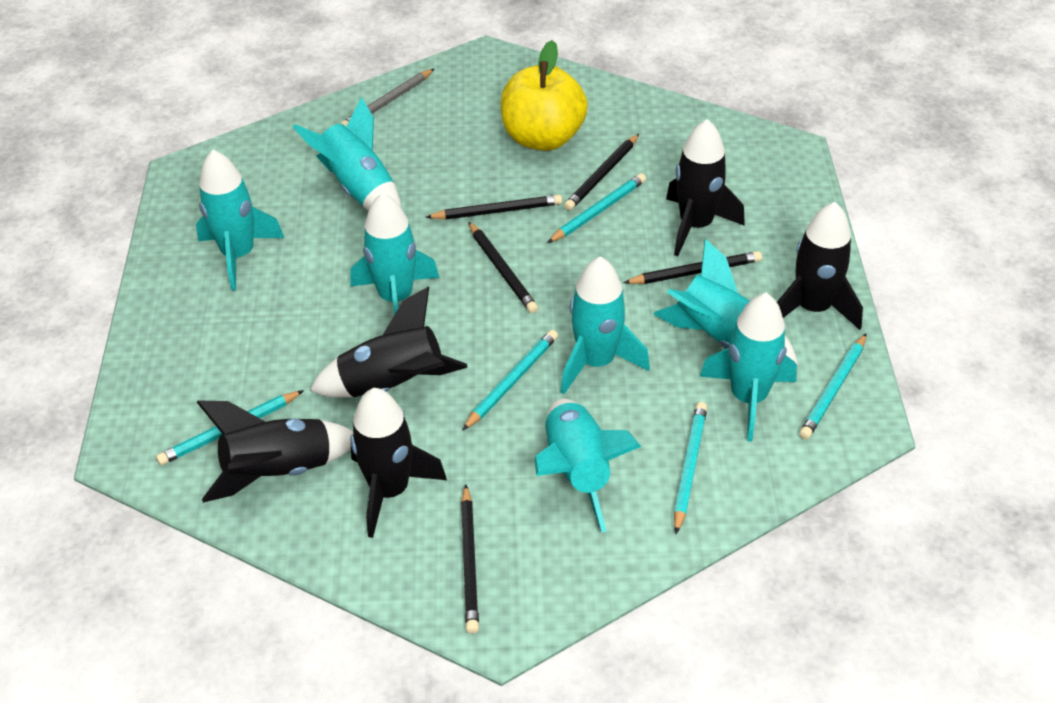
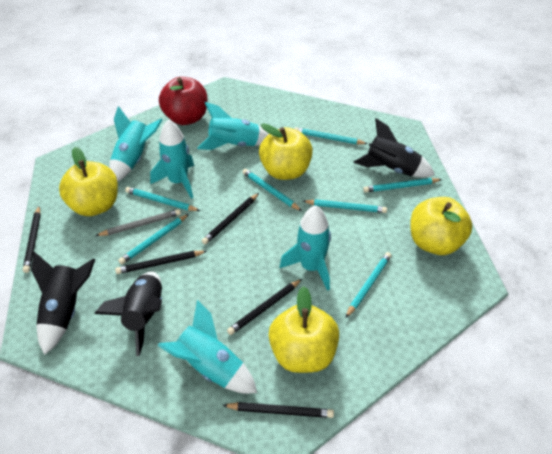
black rocket: 5 -> 3
red apple: 0 -> 1
turquoise pencil: 5 -> 7
turquoise rocket: 7 -> 5
yellow apple: 1 -> 4

